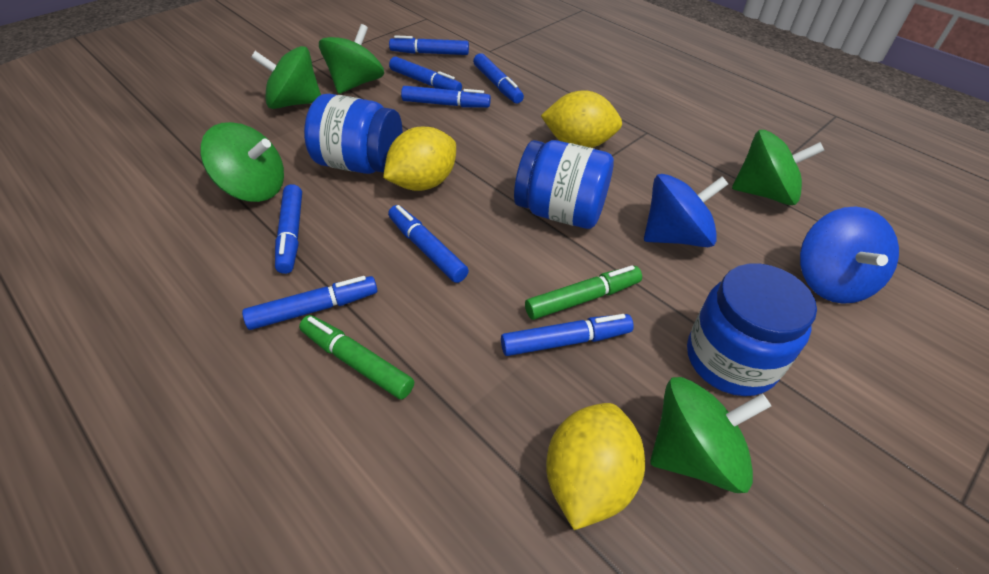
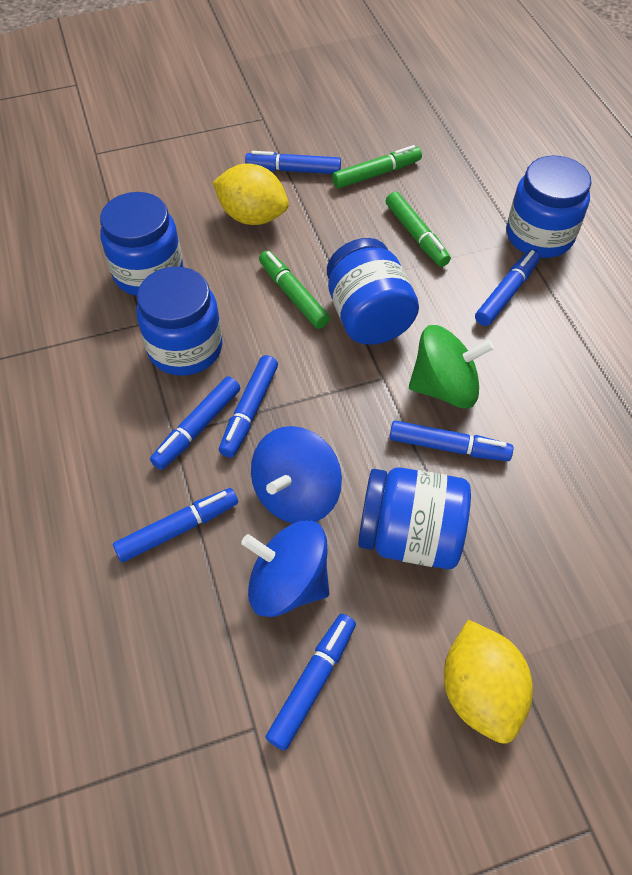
blue jar: 3 -> 5
blue marker: 8 -> 7
green marker: 2 -> 3
green spinning top: 5 -> 1
yellow lemon: 3 -> 2

